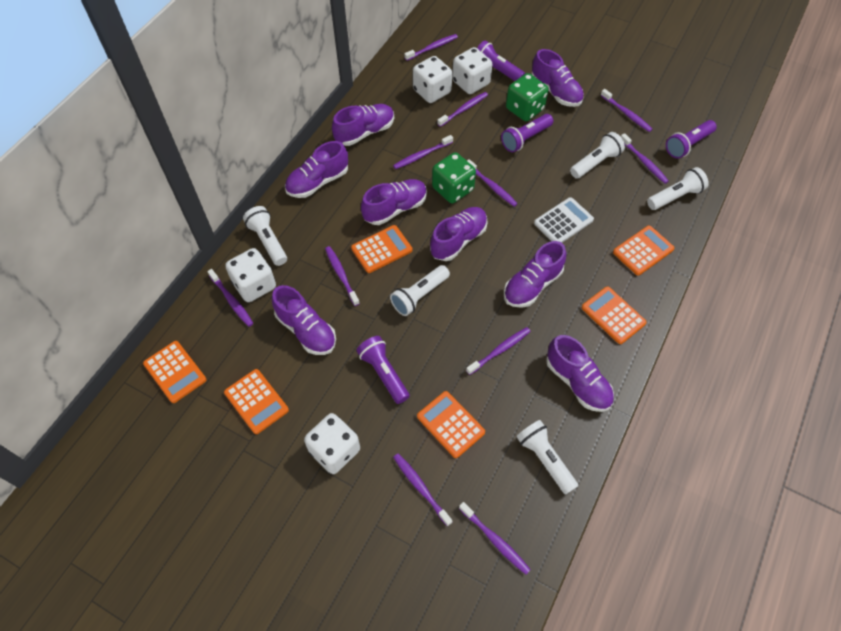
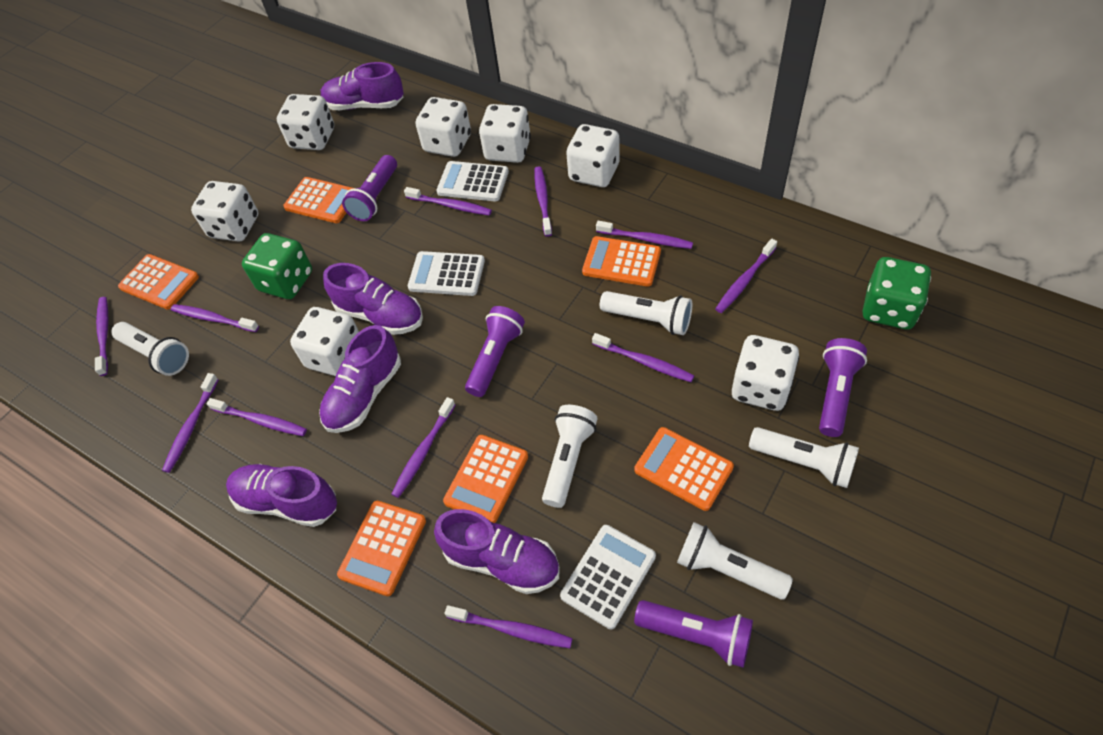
purple shoe: 8 -> 5
white calculator: 1 -> 3
white dice: 4 -> 7

